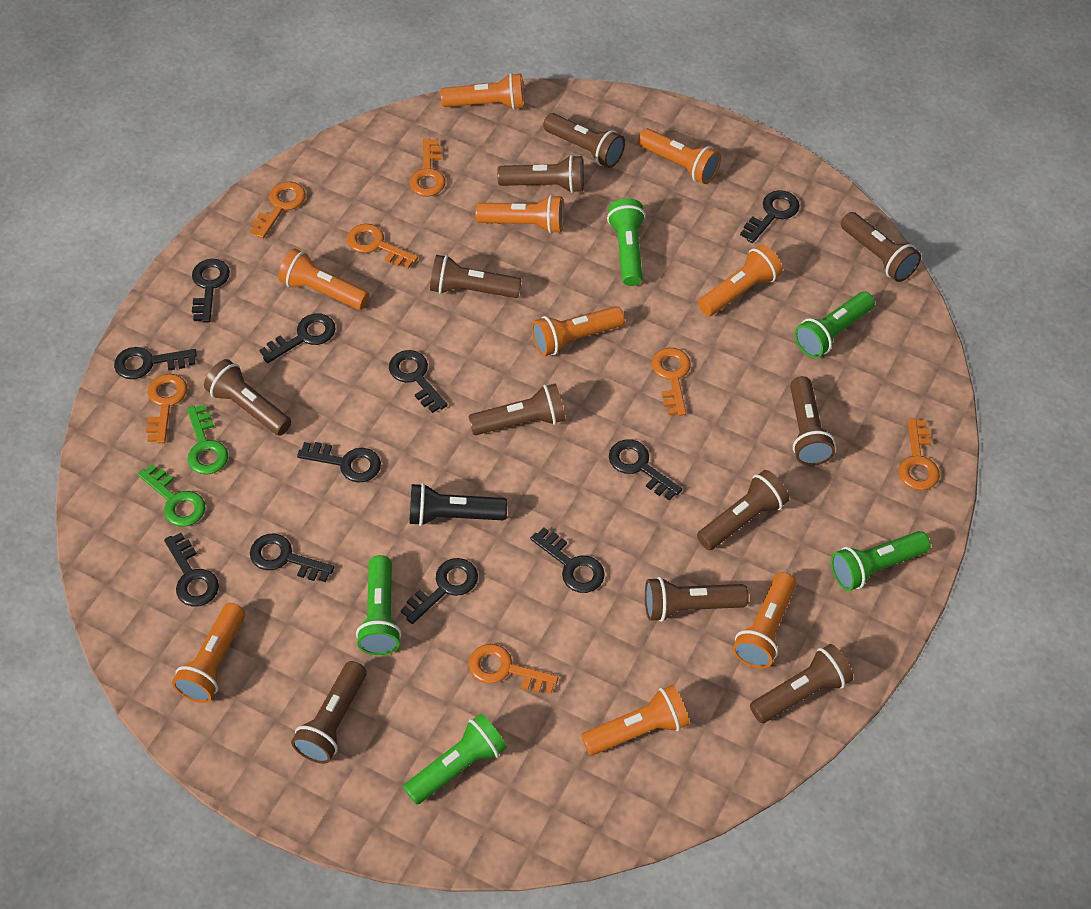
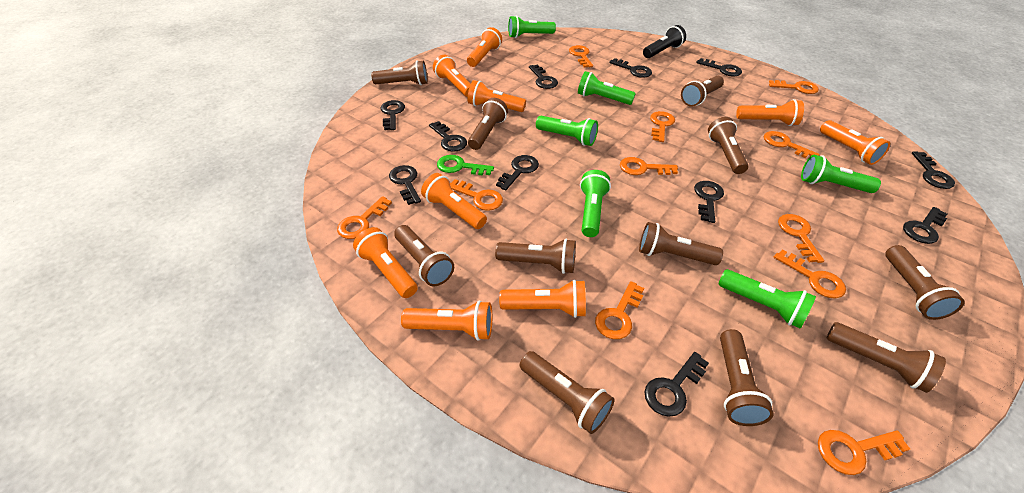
green flashlight: 5 -> 6
green key: 2 -> 1
orange key: 7 -> 11

